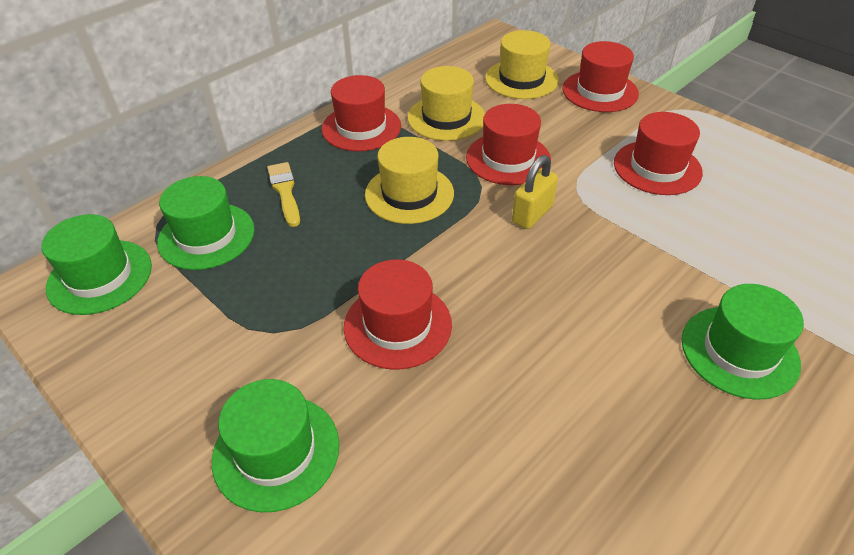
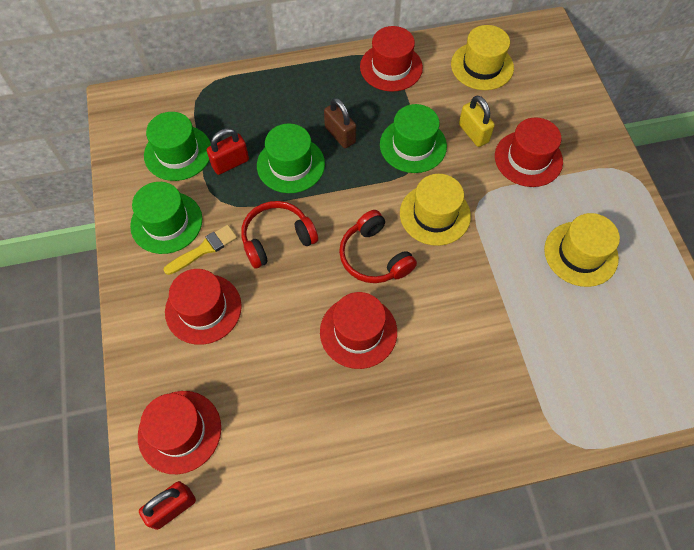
brown padlock: 0 -> 1
red headphones: 0 -> 2
red padlock: 0 -> 2

